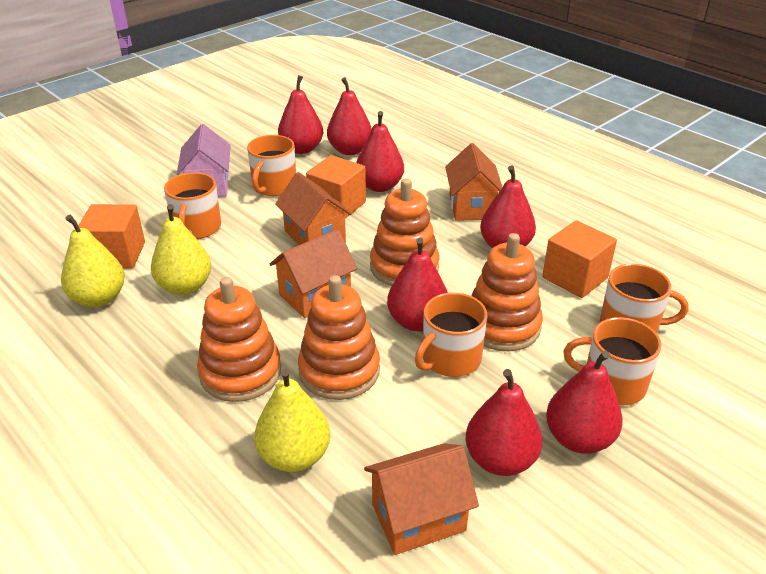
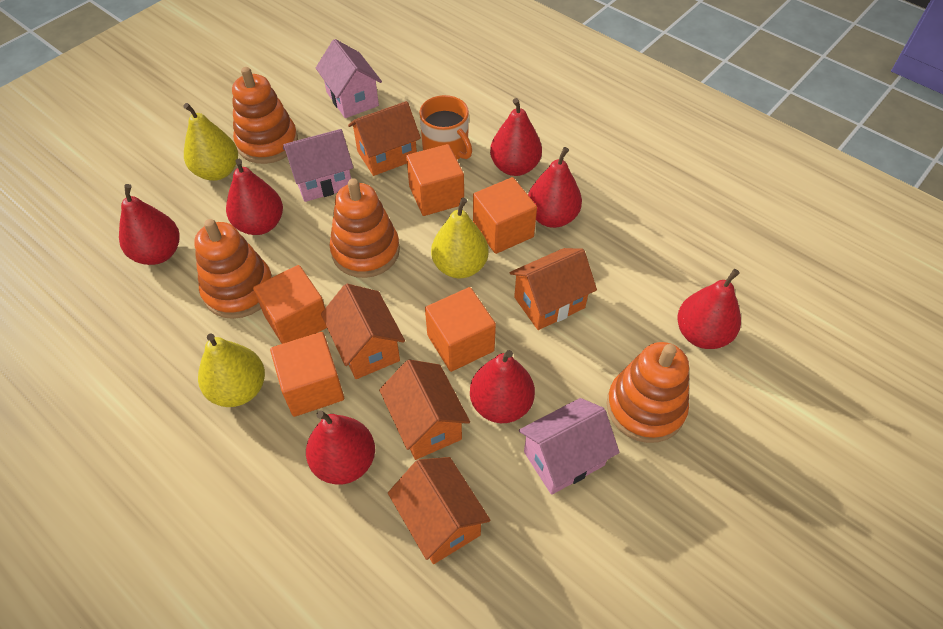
orange cube: 3 -> 5
orange house: 4 -> 5
orange mug: 5 -> 1
pink house: 1 -> 3

